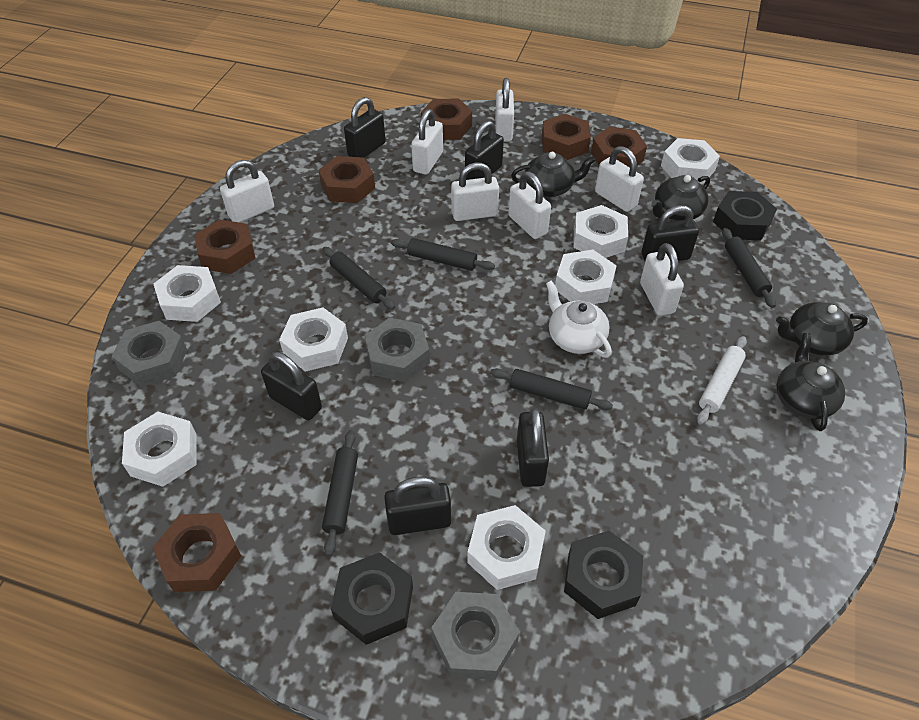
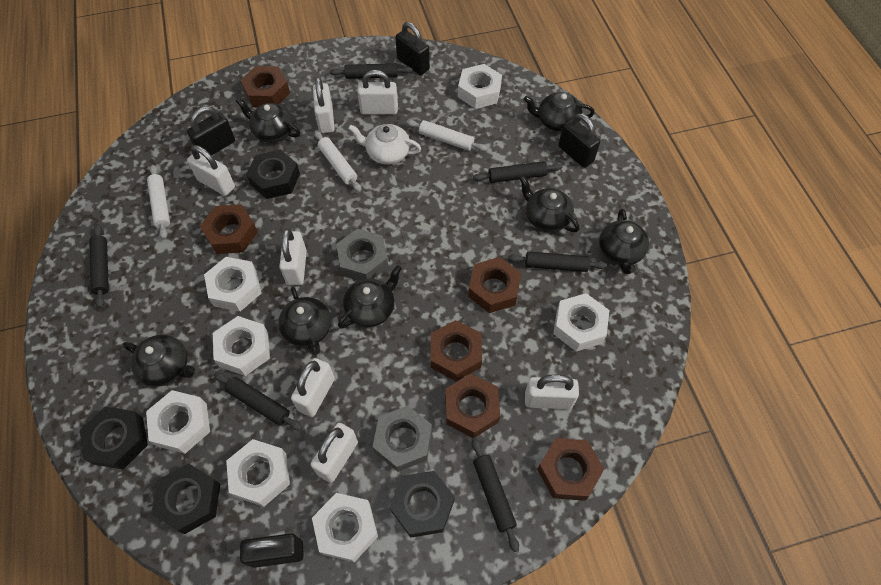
black nut: 3 -> 4
black padlock: 6 -> 4
black rolling pin: 5 -> 6
black teapot: 4 -> 7
grey nut: 3 -> 2
white rolling pin: 1 -> 3

